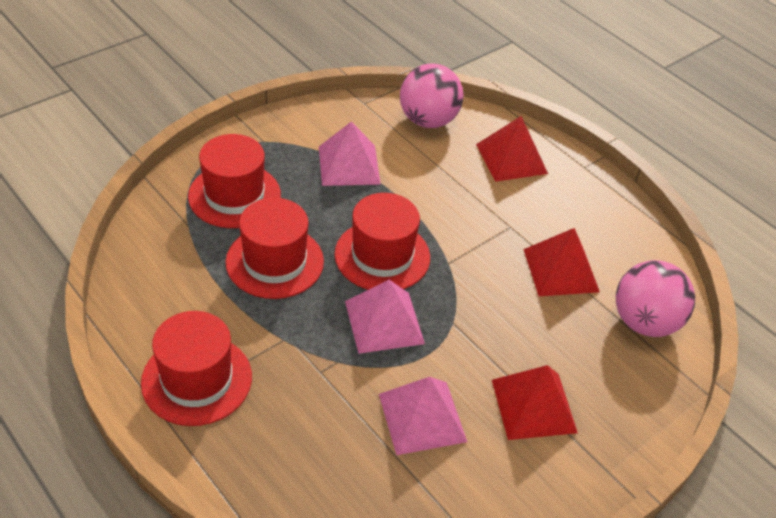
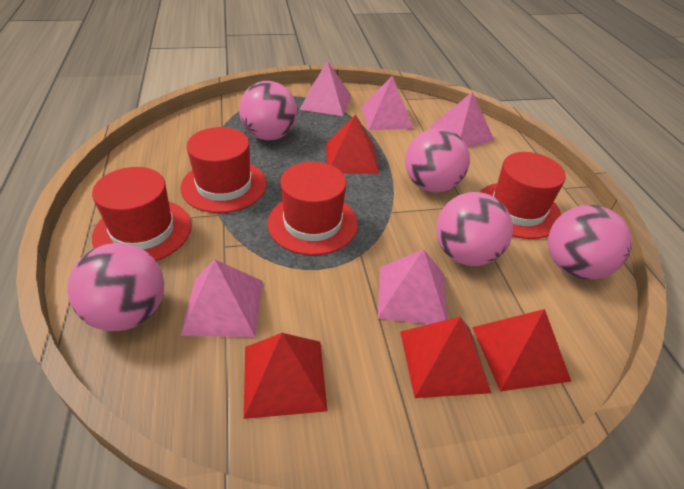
pink ball: 2 -> 5
pink pyramid: 3 -> 5
red pyramid: 3 -> 4

